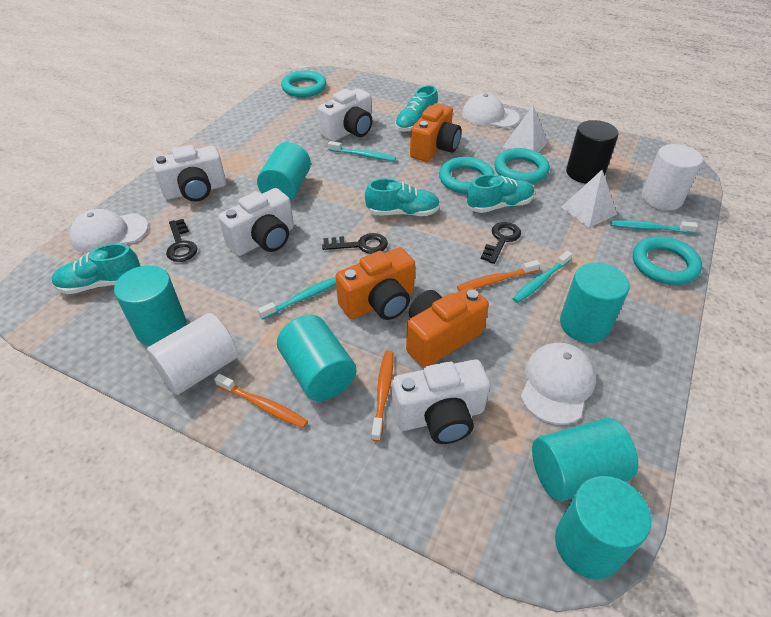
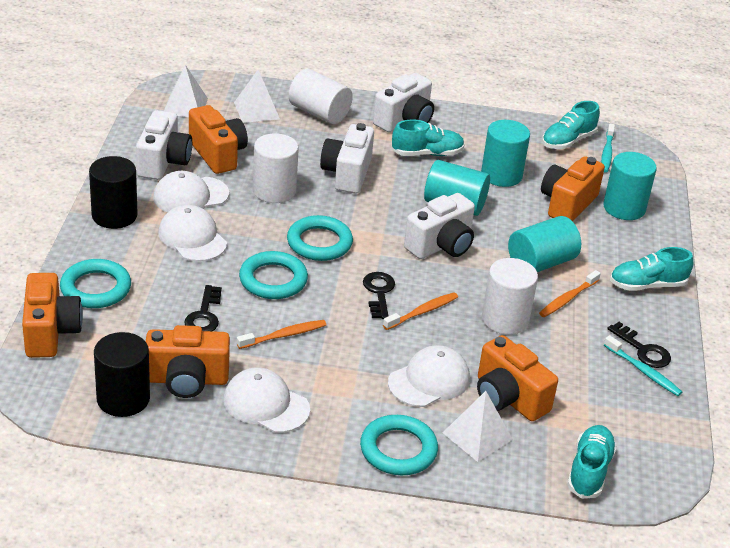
black cylinder: 1 -> 2
orange camera: 3 -> 5
turquoise cylinder: 6 -> 4
turquoise toothbrush: 4 -> 2
white cap: 3 -> 4
white cylinder: 2 -> 3
white pyramid: 2 -> 3

